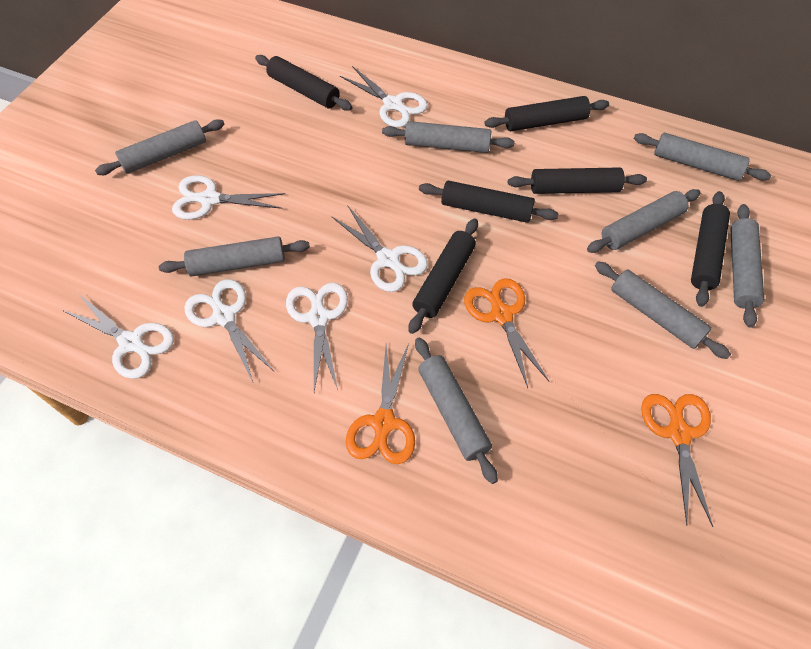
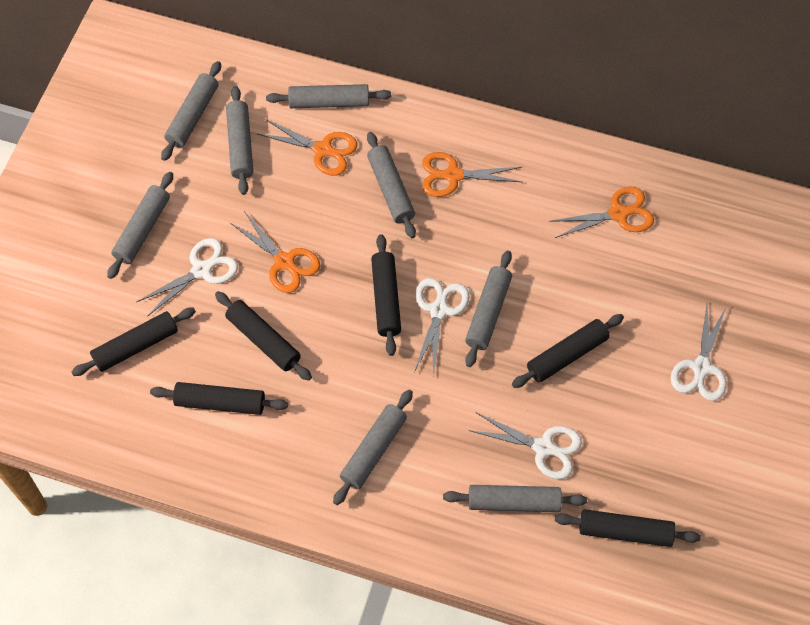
orange scissors: 3 -> 4
white scissors: 6 -> 4

